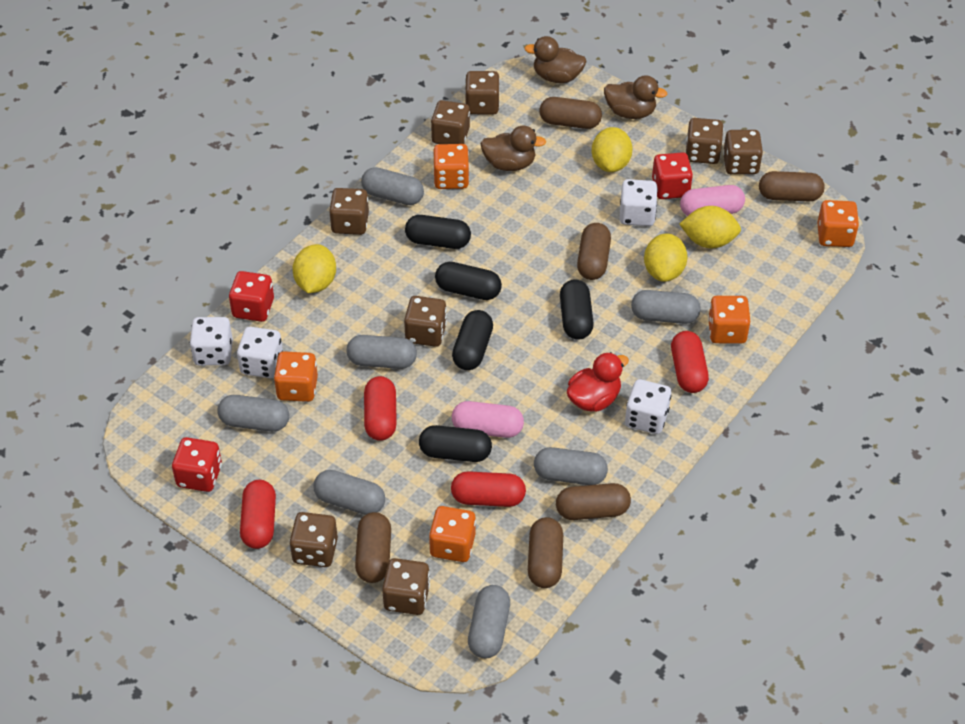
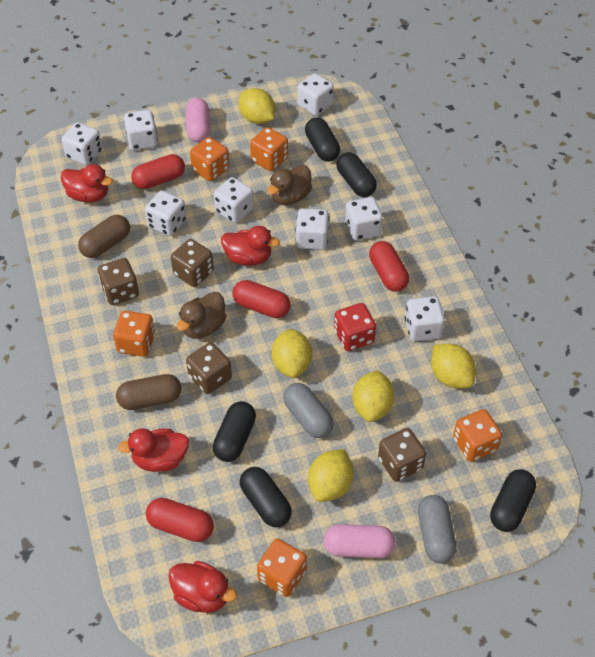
brown capsule: 6 -> 2
brown dice: 8 -> 4
brown duck: 3 -> 2
grey capsule: 7 -> 2
red dice: 3 -> 1
red duck: 1 -> 4
white dice: 4 -> 8
yellow lemon: 4 -> 5

